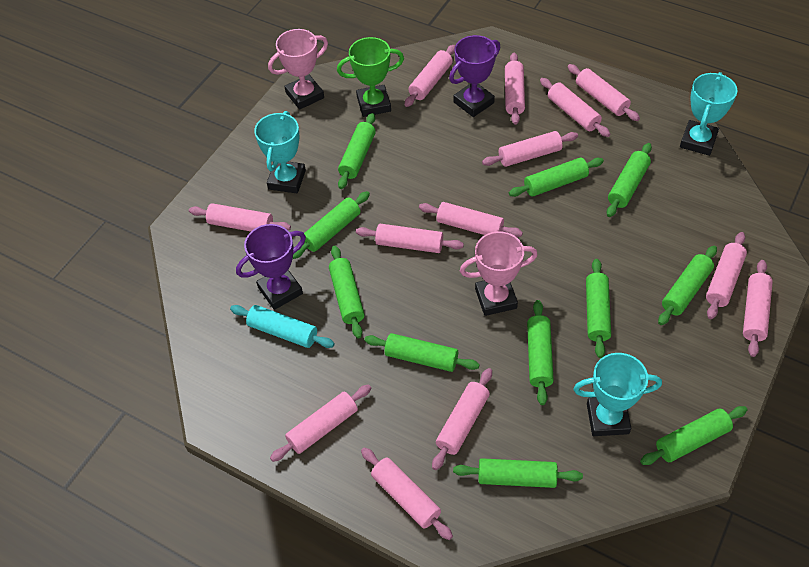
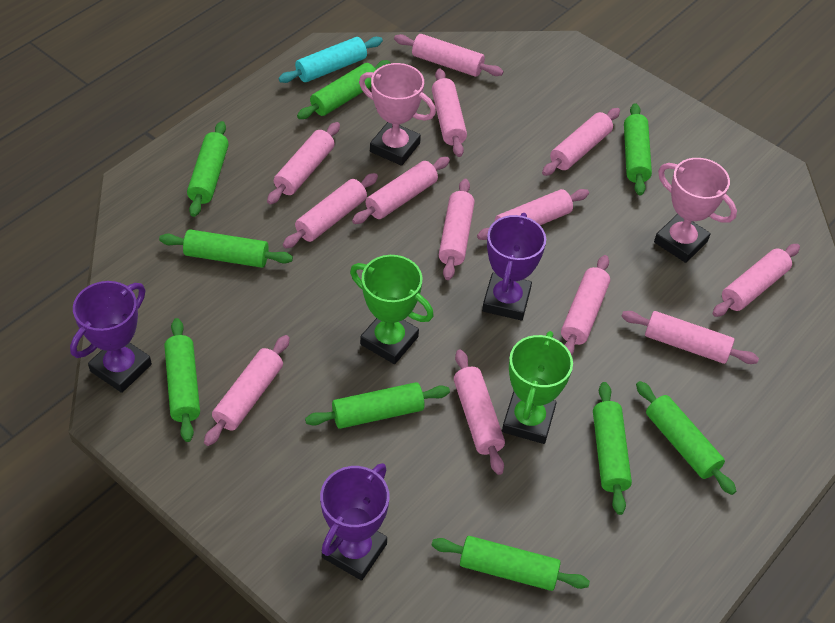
green rolling pin: 11 -> 9
green trophy: 1 -> 2
purple trophy: 2 -> 3
turquoise trophy: 3 -> 0

